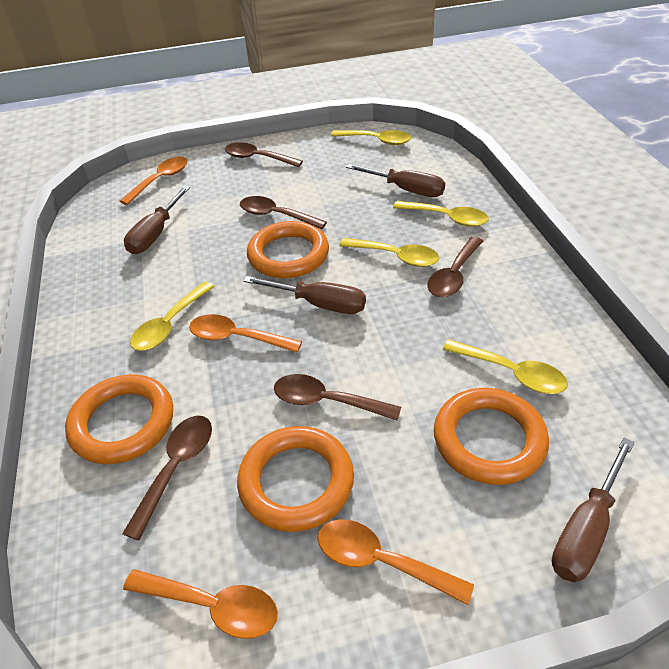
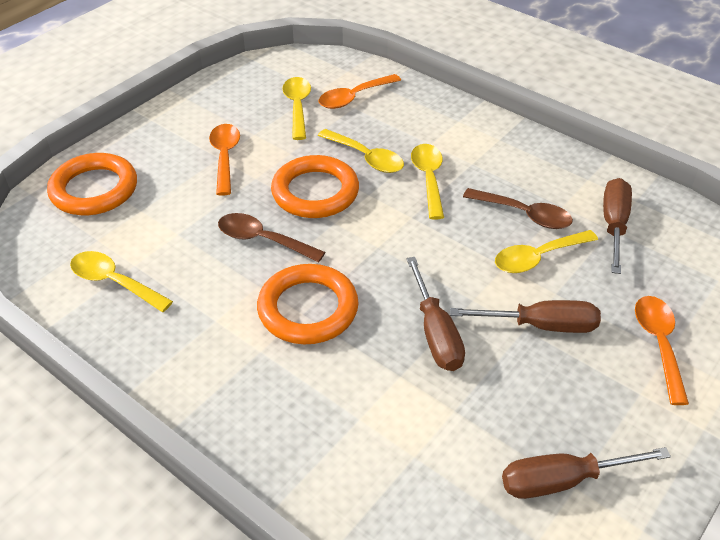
brown spoon: 5 -> 2
orange ring: 4 -> 3
orange spoon: 4 -> 3

